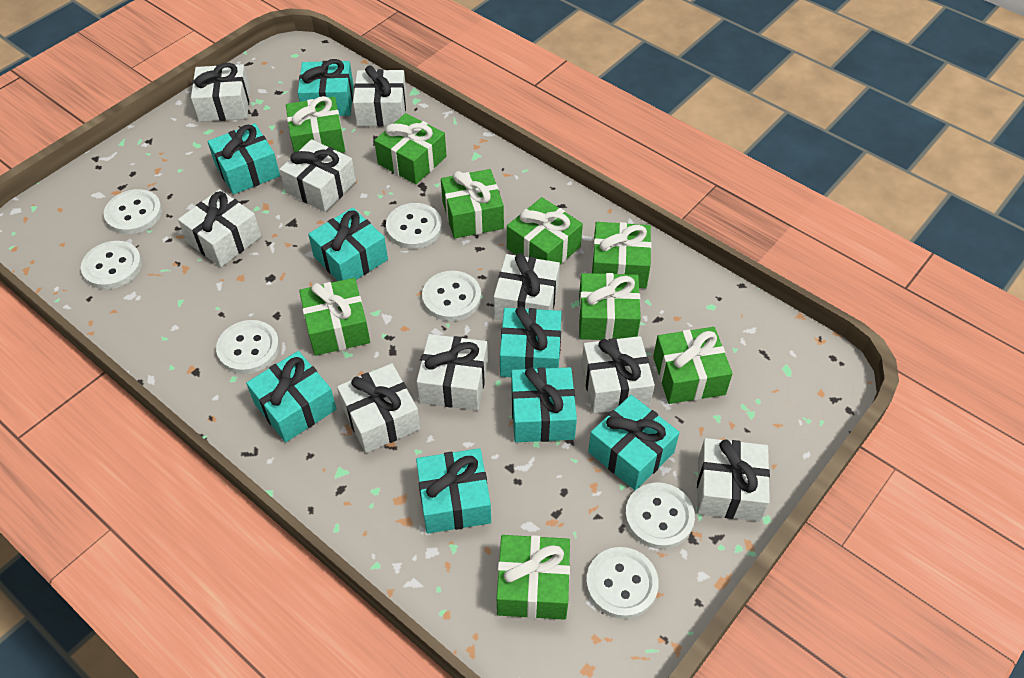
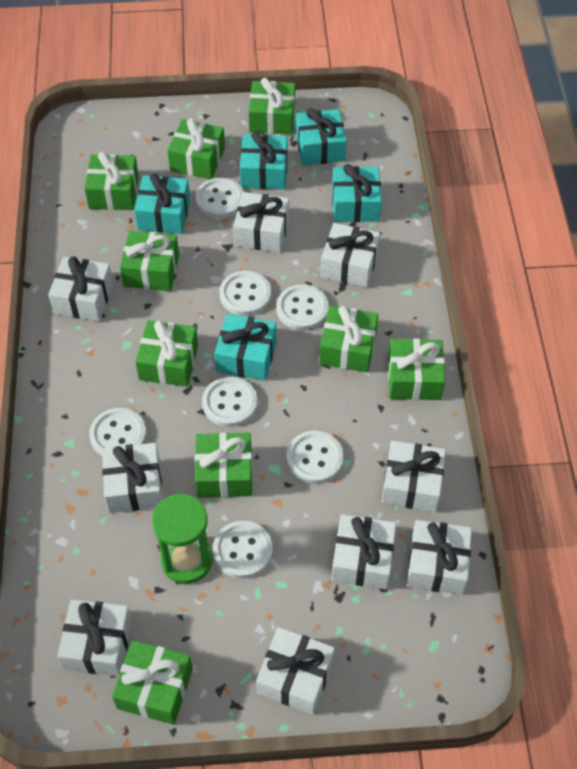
green hourglass: 0 -> 1
turquoise gift: 8 -> 5

